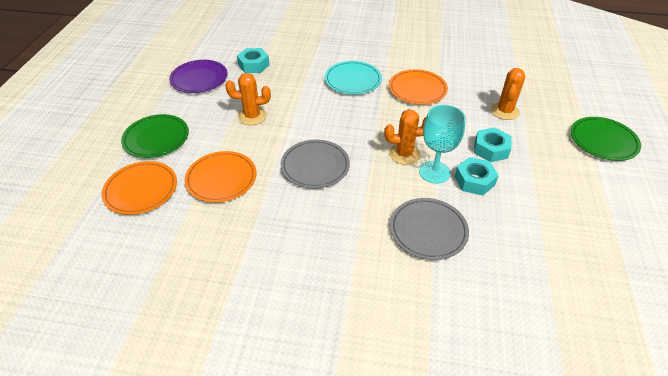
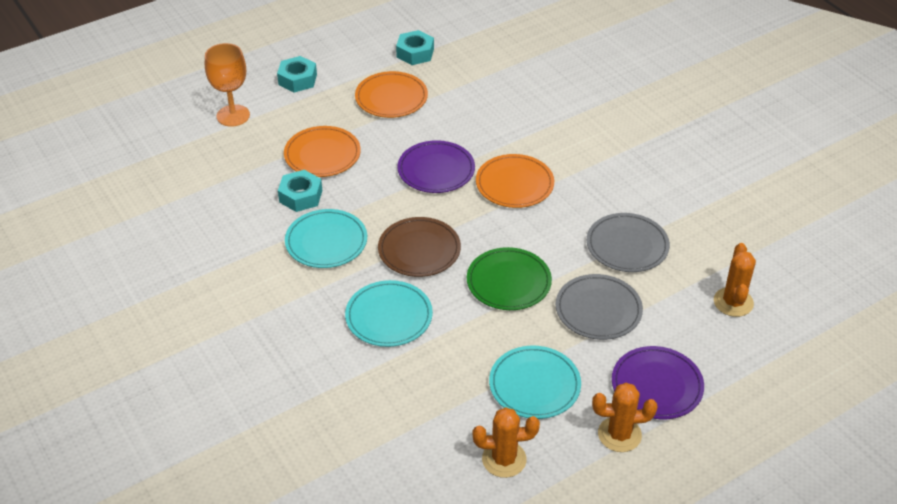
brown plate: 0 -> 1
green plate: 2 -> 1
orange goblet: 0 -> 1
purple plate: 1 -> 2
turquoise goblet: 1 -> 0
turquoise plate: 1 -> 3

